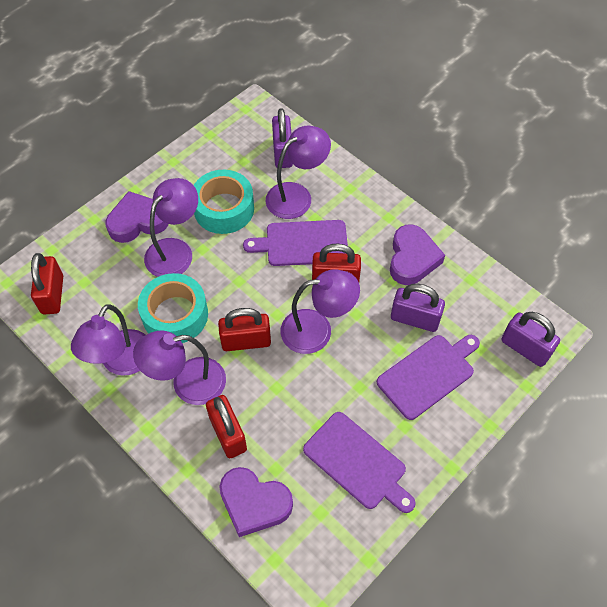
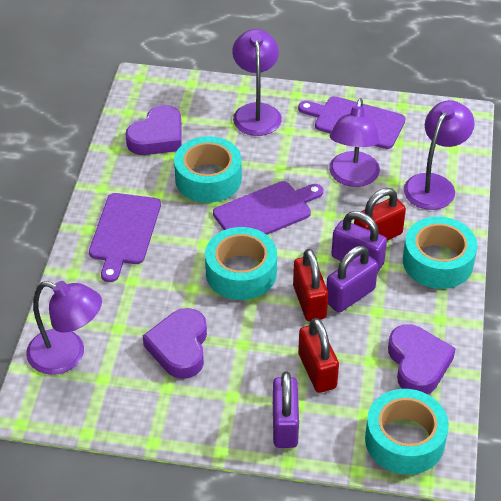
purple lamp: 5 -> 4
red padlock: 4 -> 3
turquoise tape: 2 -> 4

